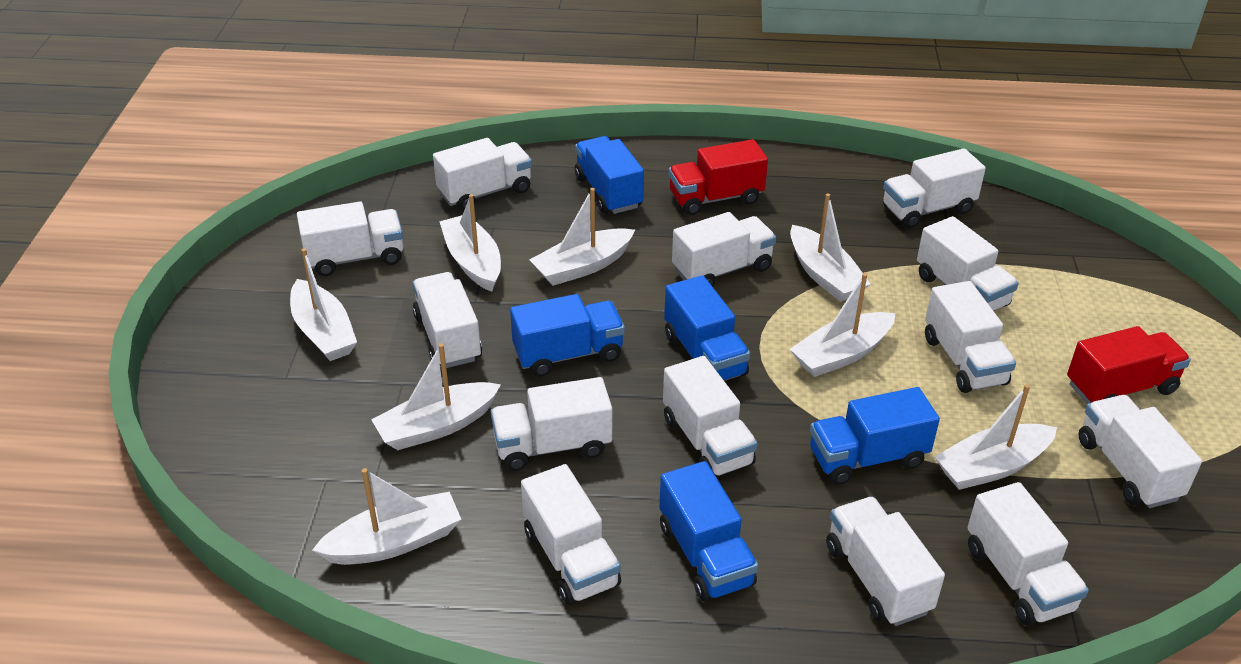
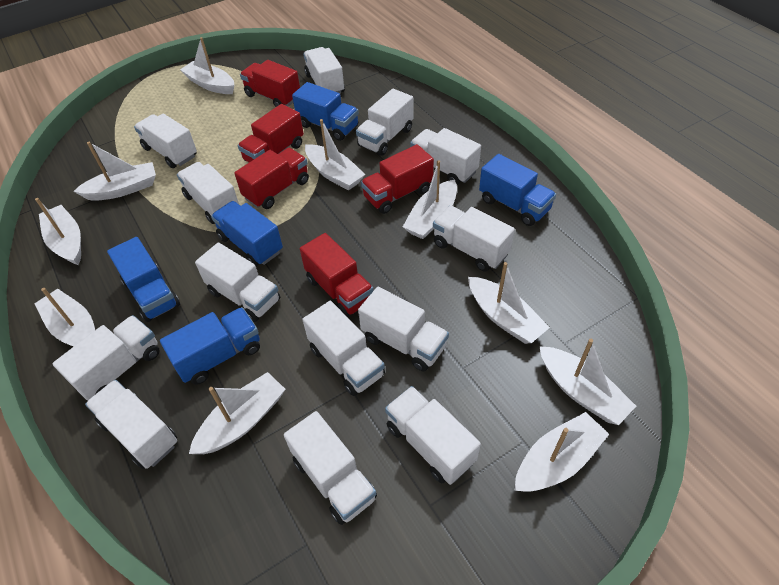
red truck: 2 -> 5
white boat: 8 -> 10

